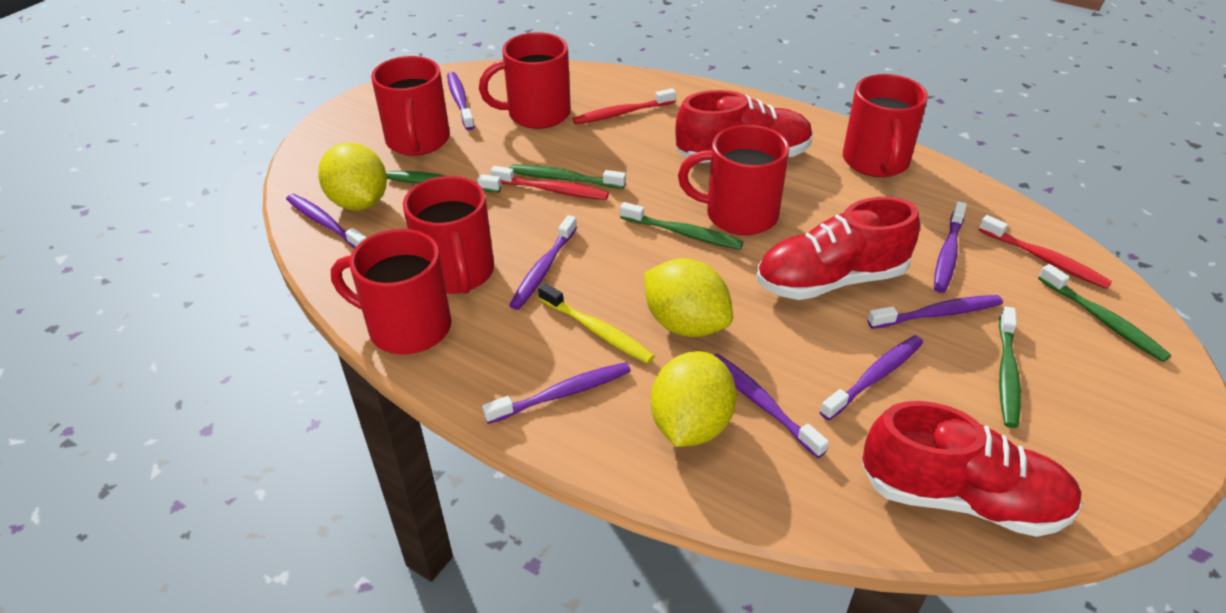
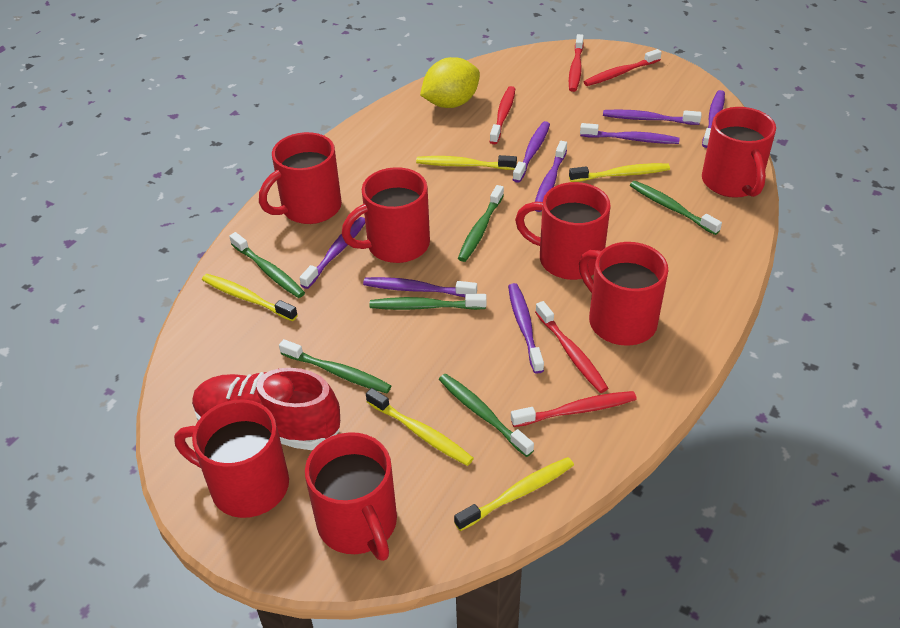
green toothbrush: 5 -> 6
red mug: 6 -> 7
red shoe: 3 -> 1
red toothbrush: 3 -> 5
yellow lemon: 3 -> 1
yellow toothbrush: 1 -> 5

